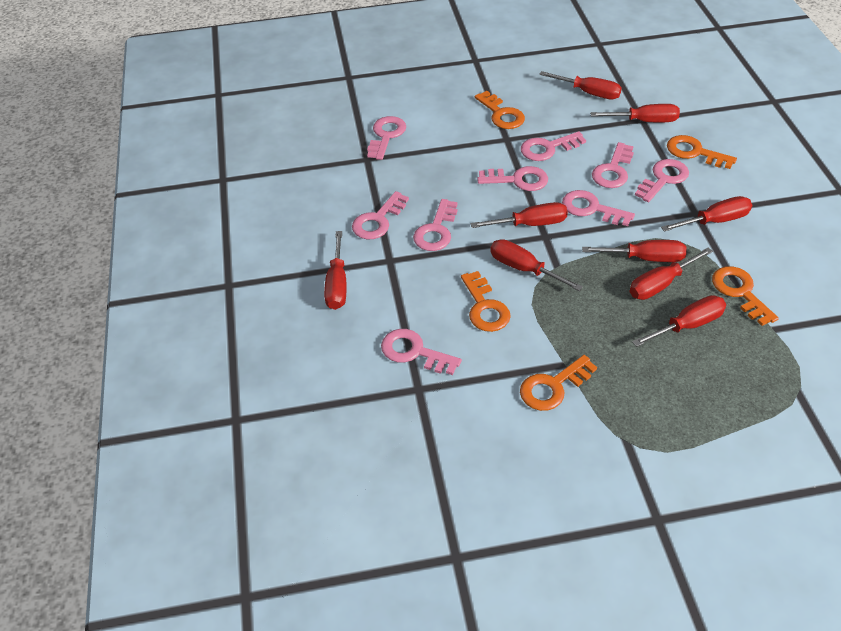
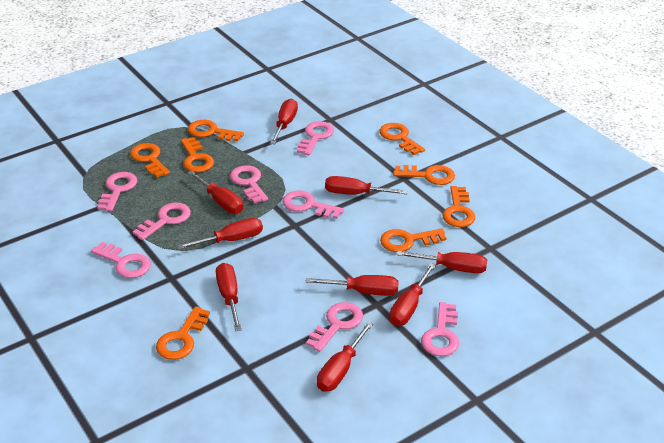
orange key: 5 -> 8
pink key: 9 -> 8

